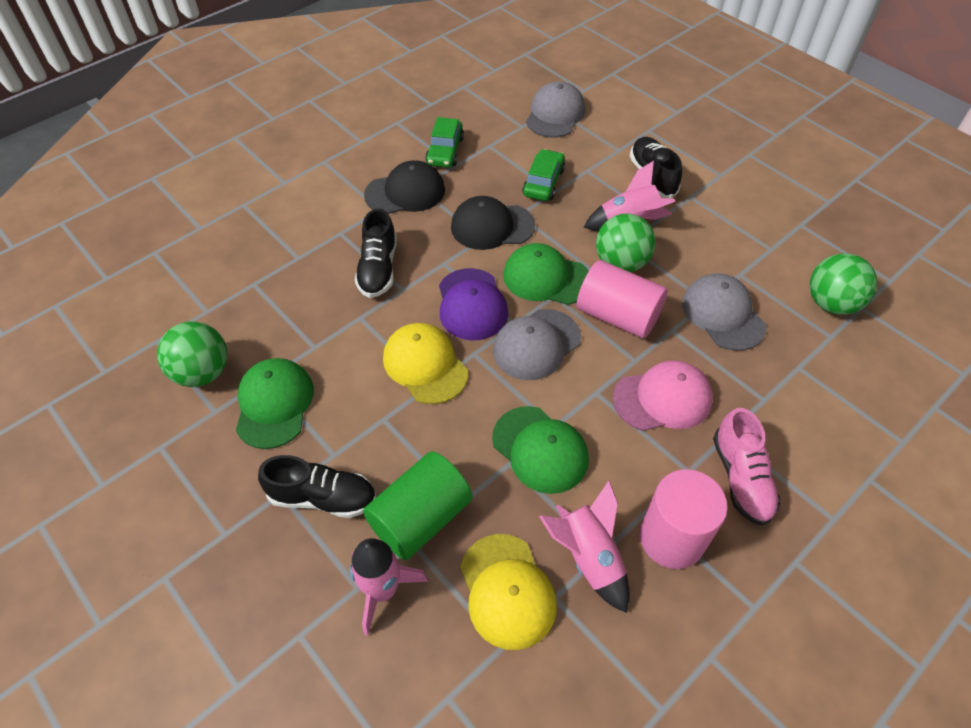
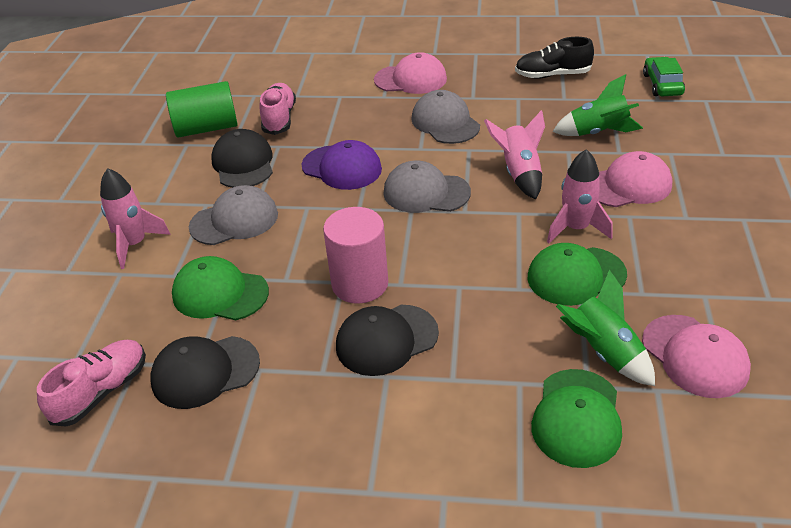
black cap: 2 -> 3
black shoe: 3 -> 1
green ball: 3 -> 0
green car: 2 -> 1
green rocket: 0 -> 2
pink cap: 1 -> 3
pink cylinder: 2 -> 1
pink shoe: 1 -> 2
yellow cap: 2 -> 0

